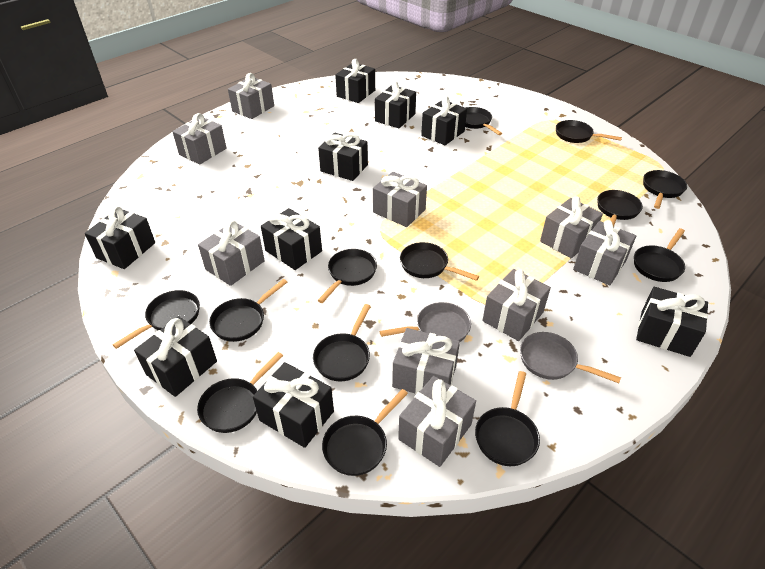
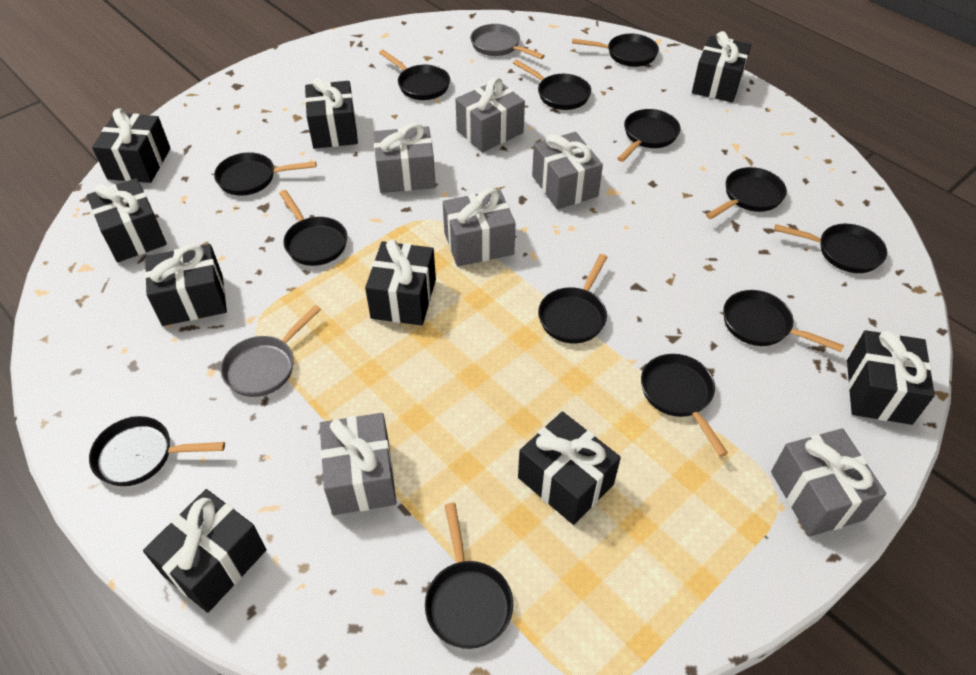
grey gift: 9 -> 6

